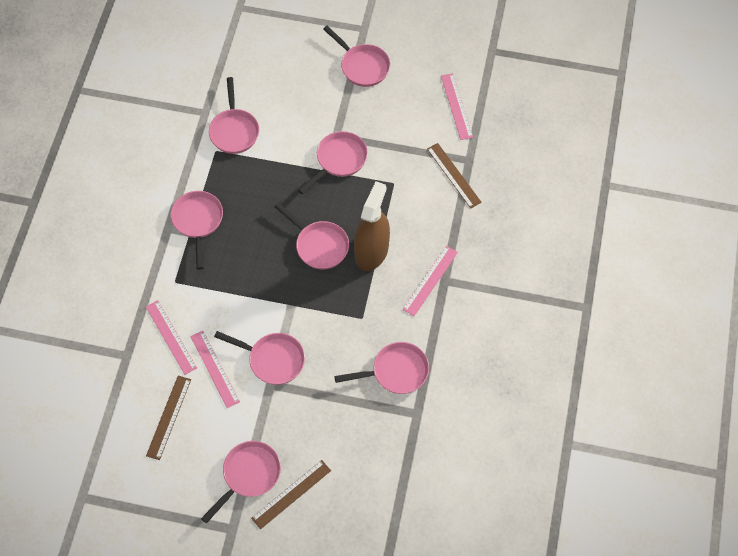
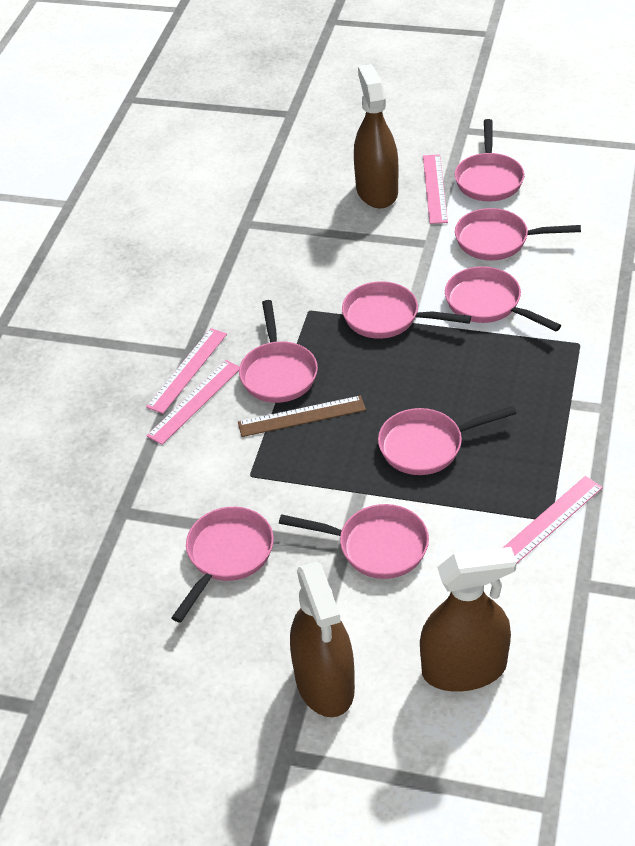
brown ruler: 3 -> 1
brown spray bottle: 1 -> 3

